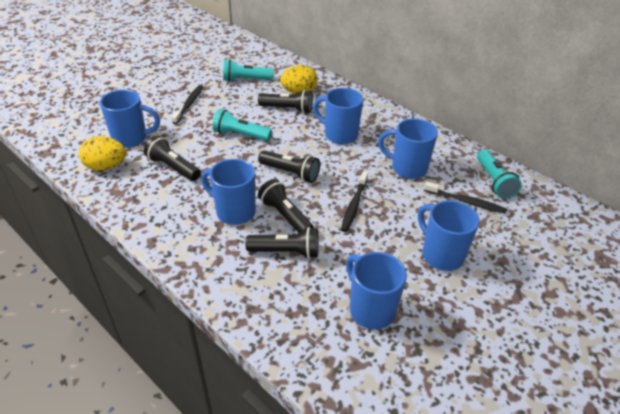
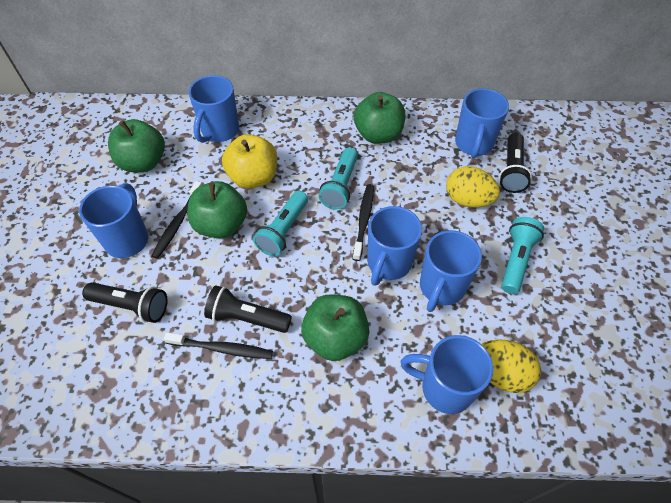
black flashlight: 5 -> 3
green apple: 0 -> 4
yellow apple: 0 -> 1

